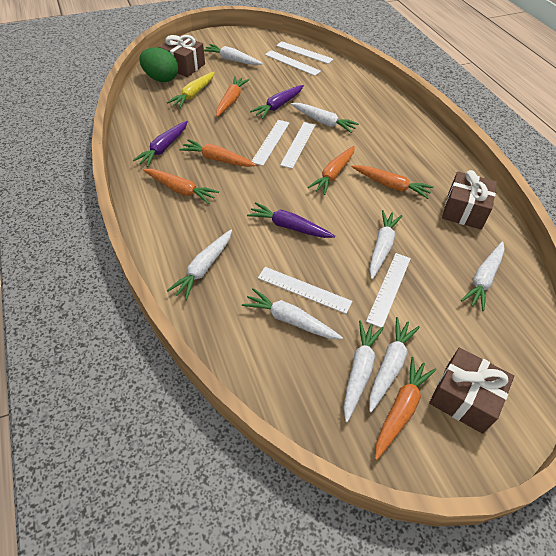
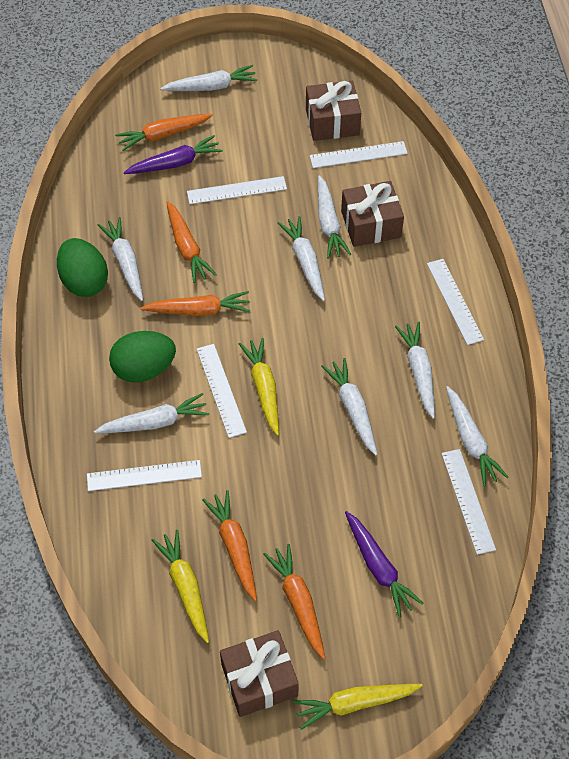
green egg: 1 -> 2
orange carrot: 6 -> 5
purple carrot: 3 -> 2
yellow carrot: 1 -> 3

